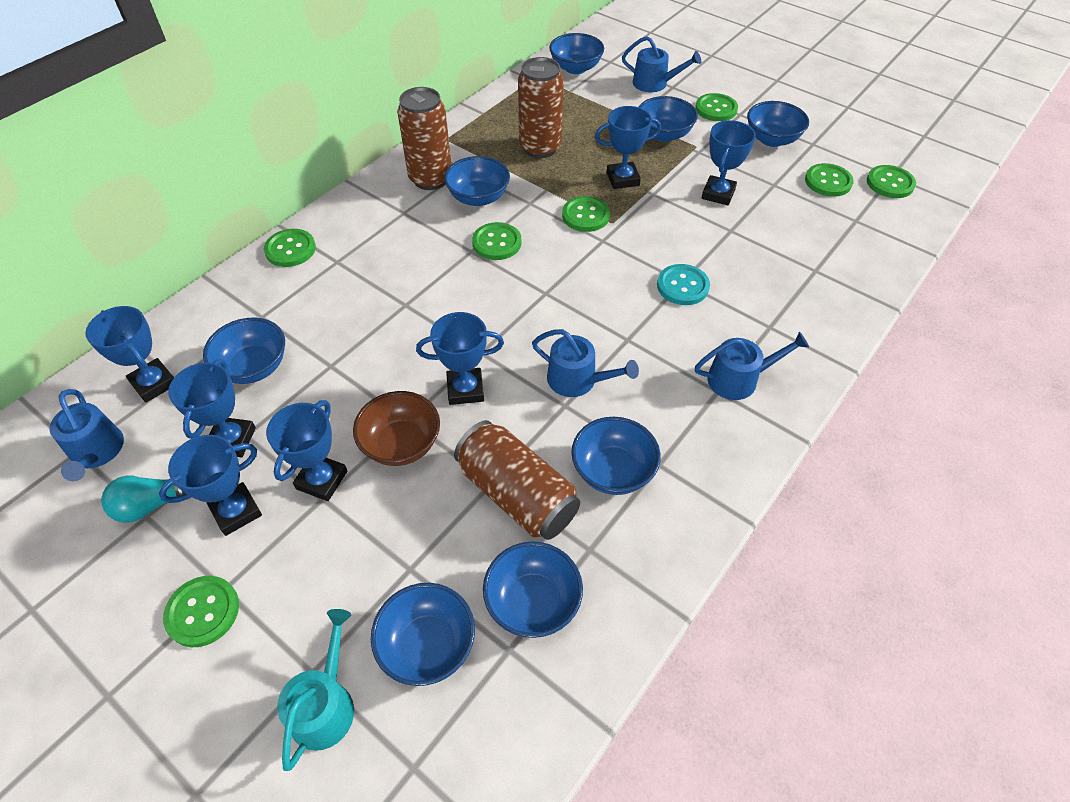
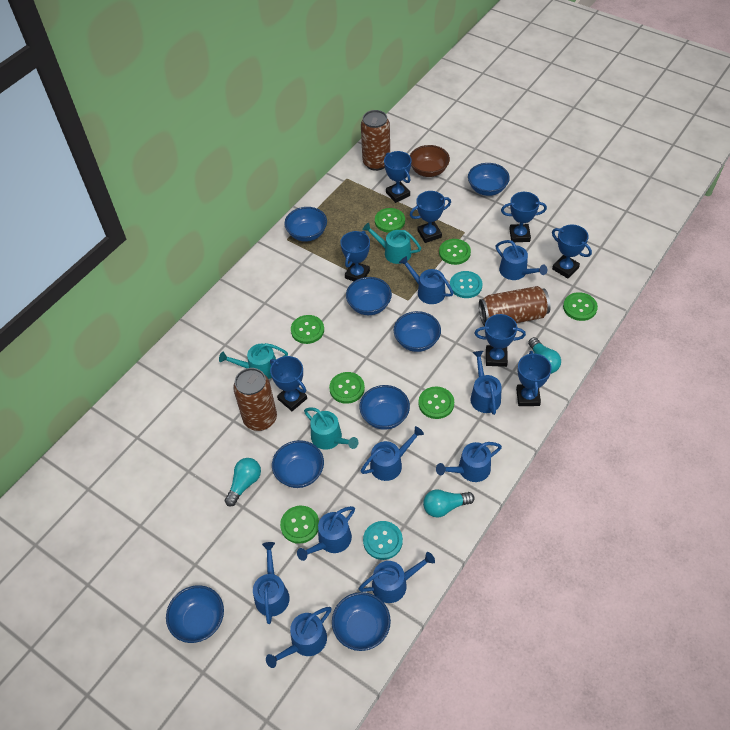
blue trophy: 7 -> 8
blue watering can: 4 -> 9
turquoise button: 1 -> 2
turquoise light bulb: 1 -> 3
turquoise watering can: 1 -> 3

